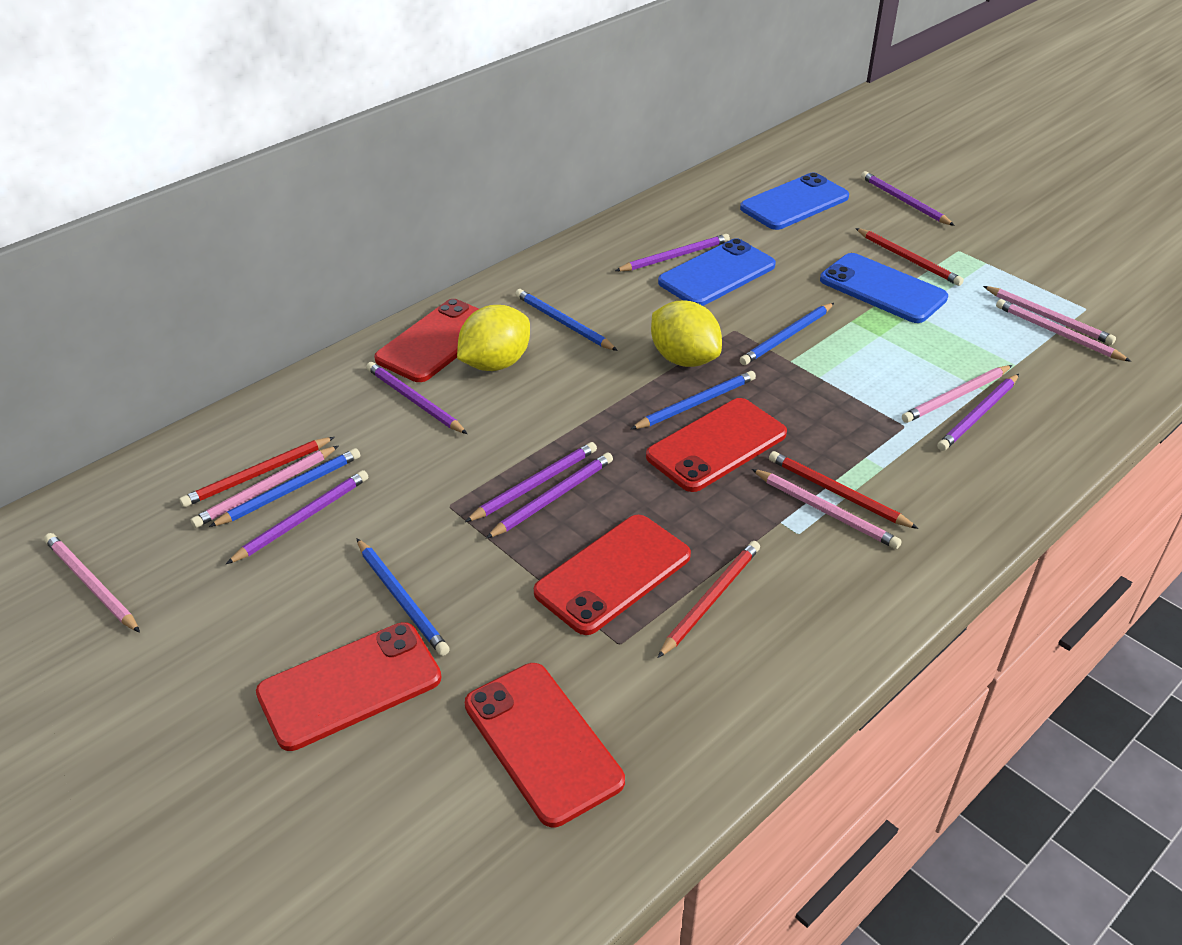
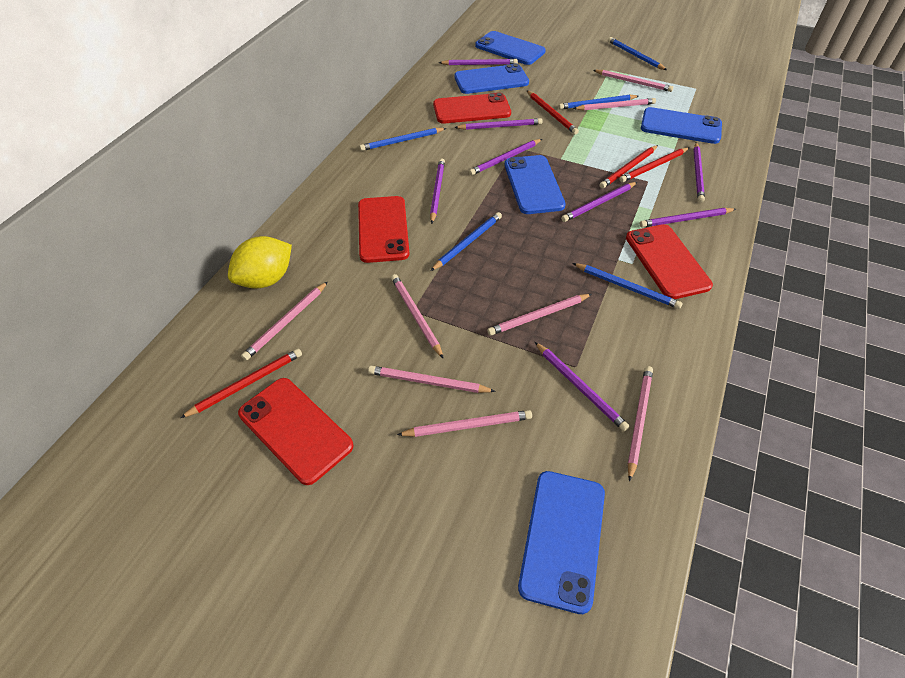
blue phone: 3 -> 5
pink pencil: 6 -> 8
purple pencil: 7 -> 8
red phone: 5 -> 4
yellow lemon: 2 -> 1

